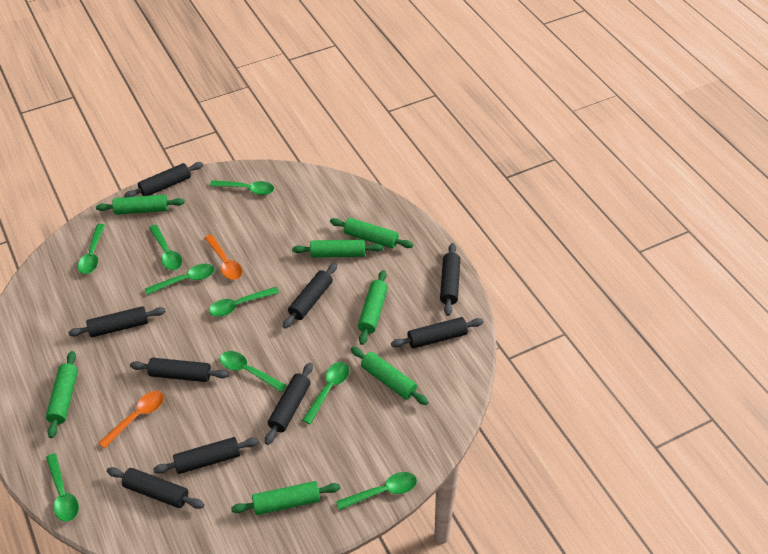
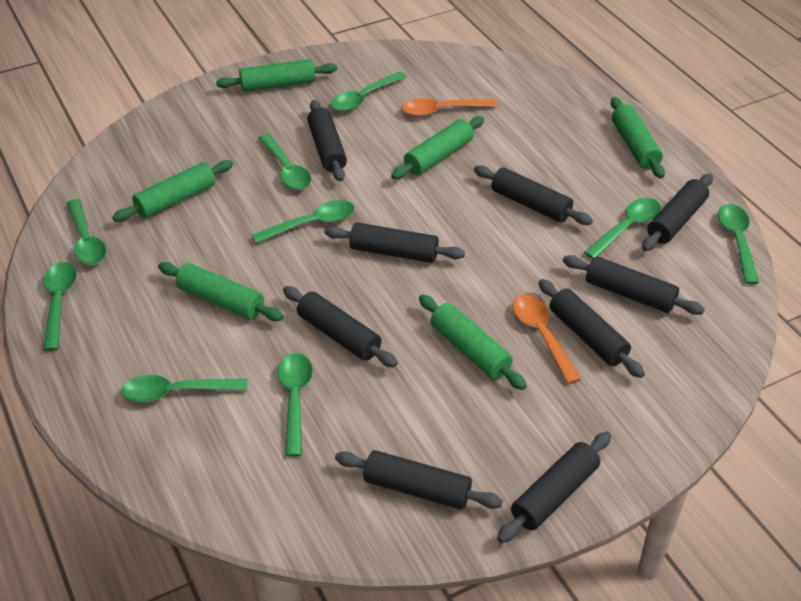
green rolling pin: 7 -> 6

